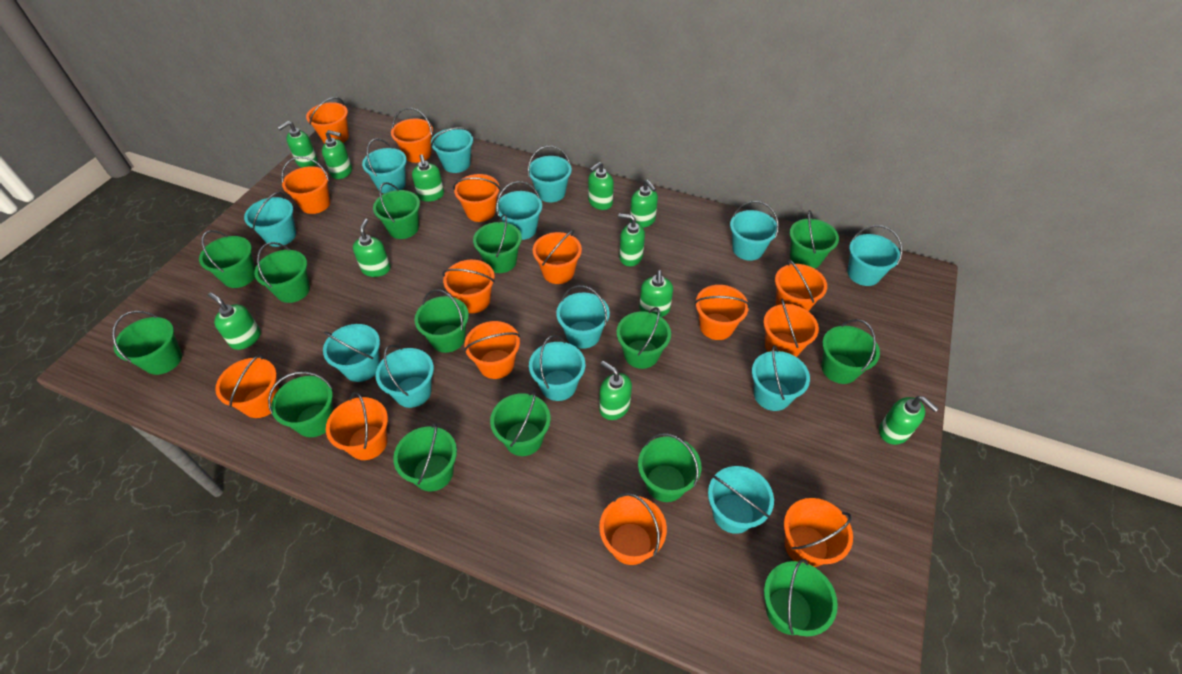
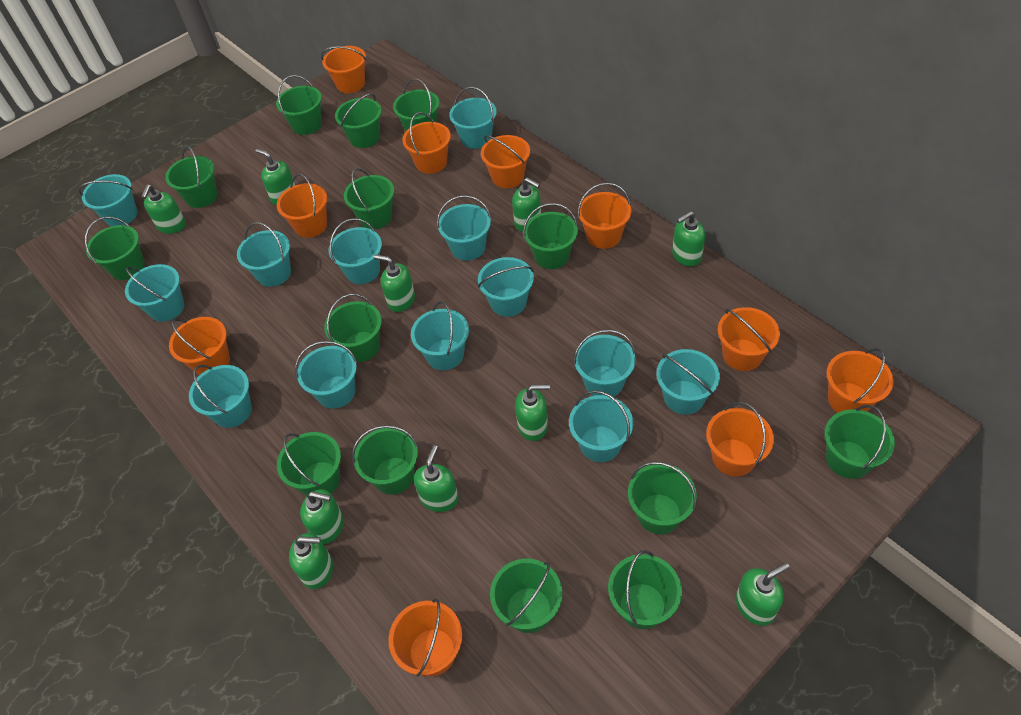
green soap dispenser: 11 -> 10
orange bucket: 14 -> 10

